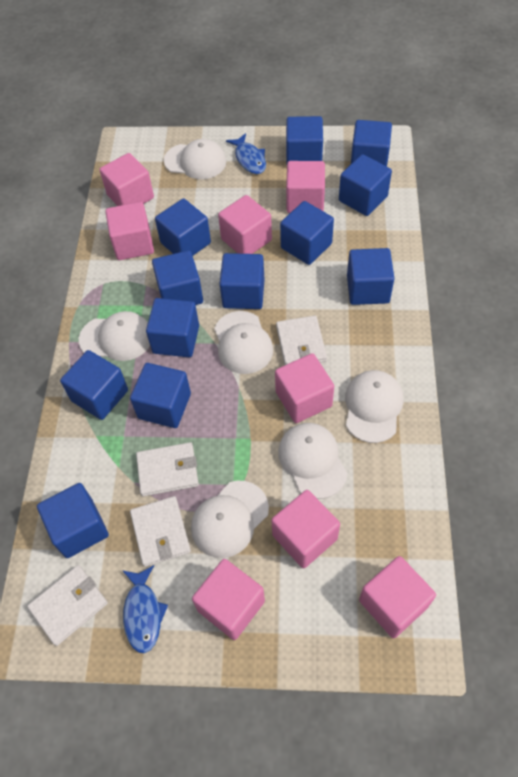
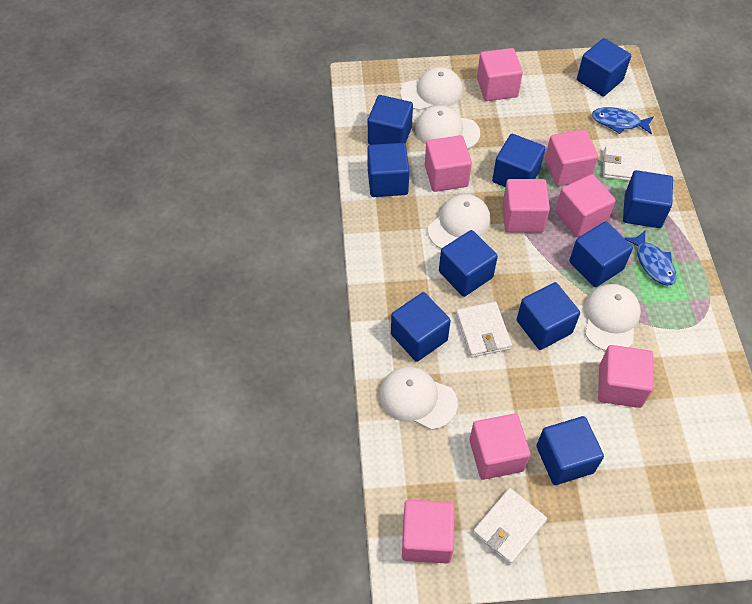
blue cube: 12 -> 10
white cap: 6 -> 5
white wallet: 4 -> 3

